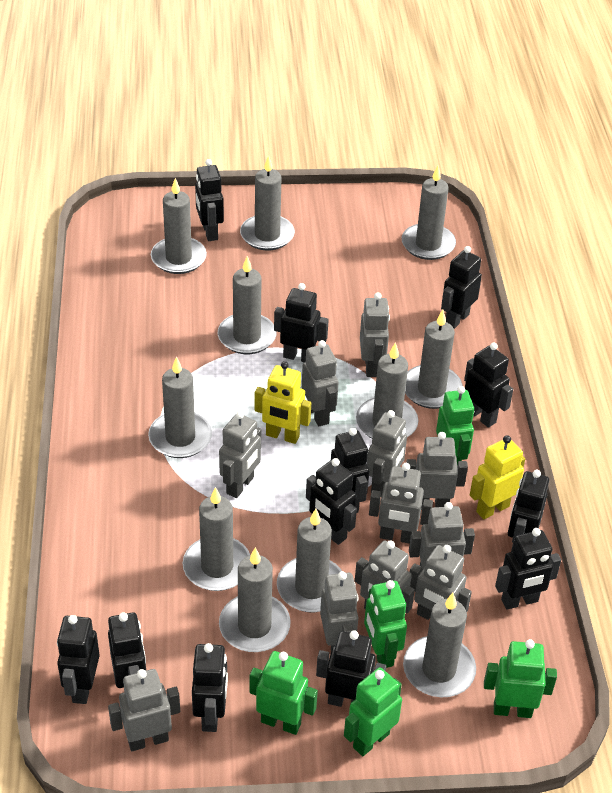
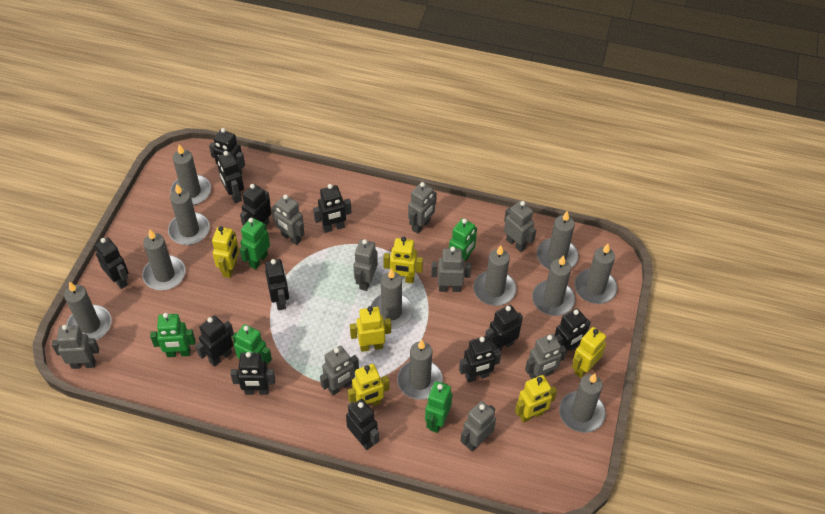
grey robot: 11 -> 9
yellow robot: 2 -> 6

